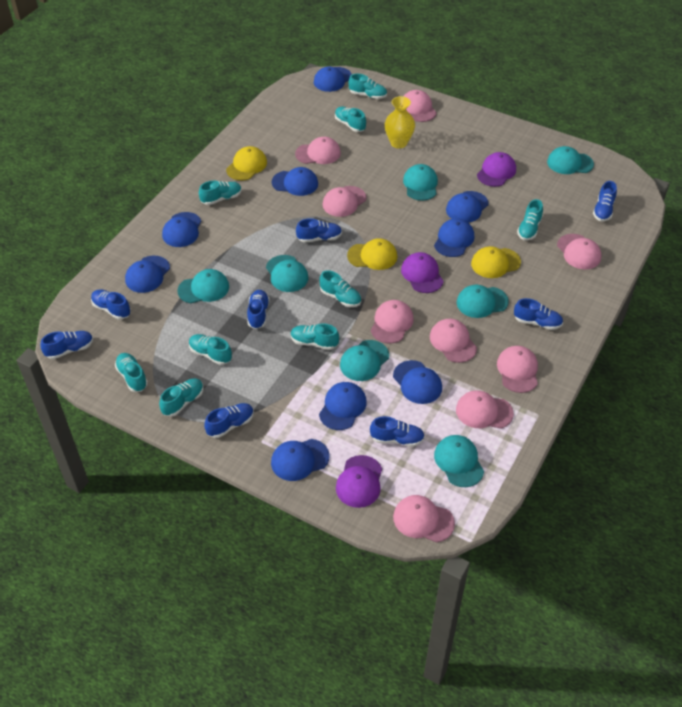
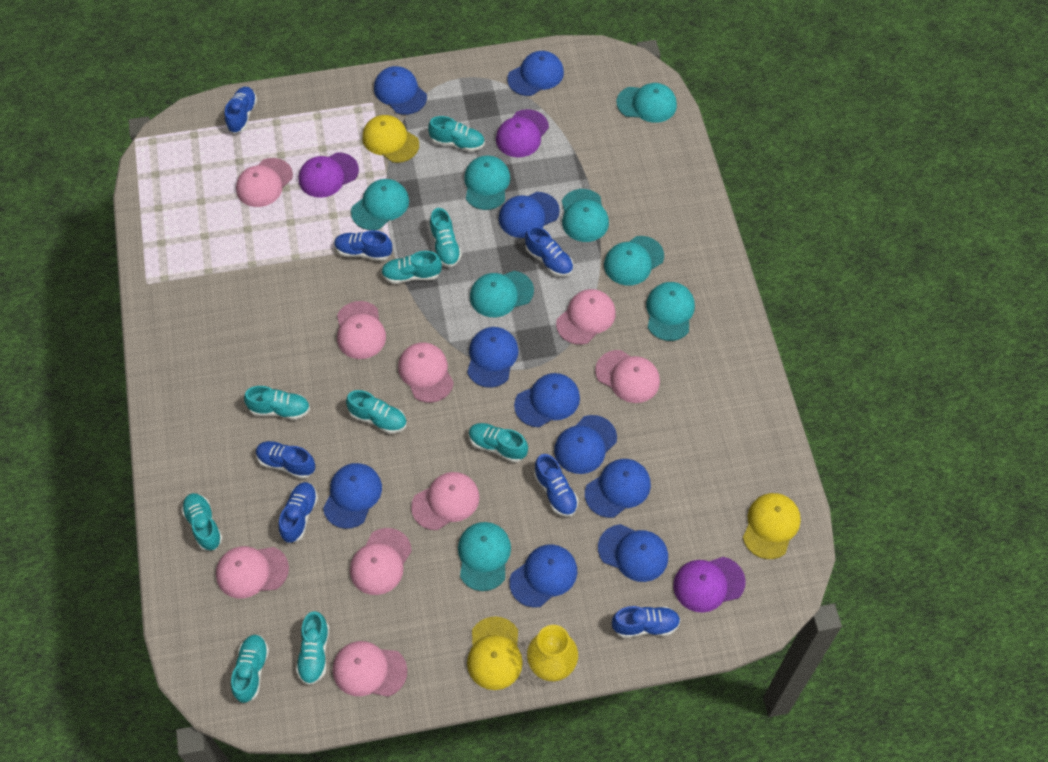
blue cap: 9 -> 10
blue shoe: 8 -> 7
turquoise cap: 7 -> 8

